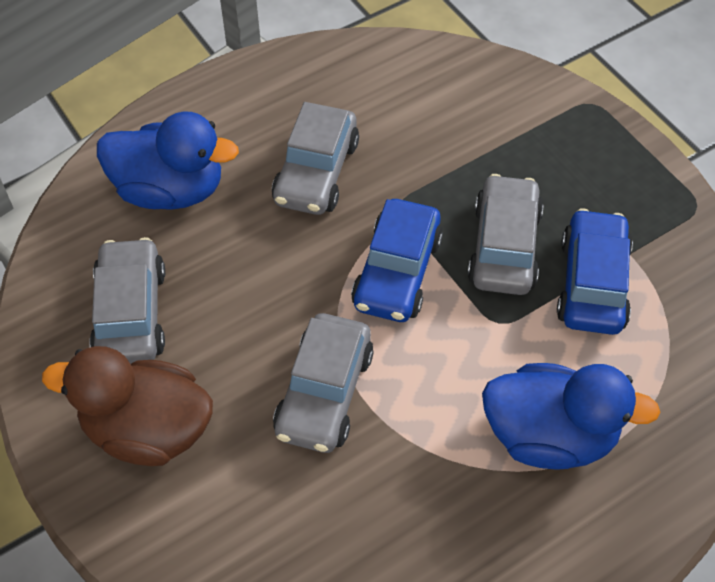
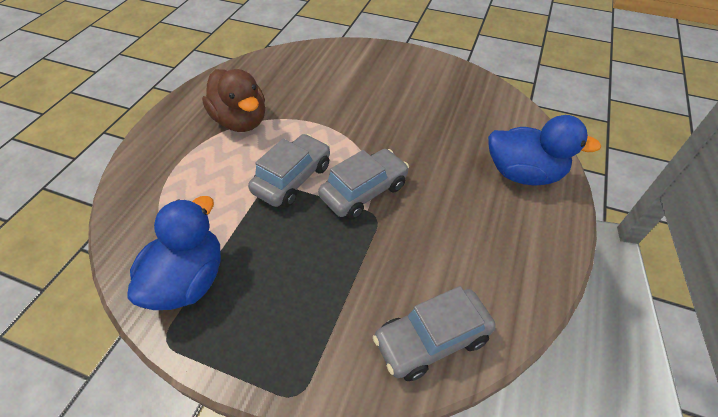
blue car: 2 -> 0
grey car: 4 -> 3

